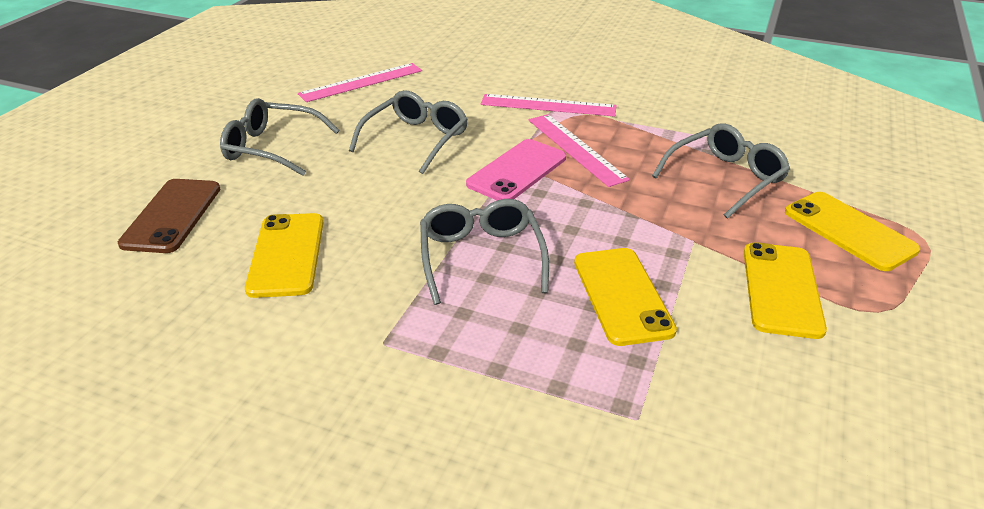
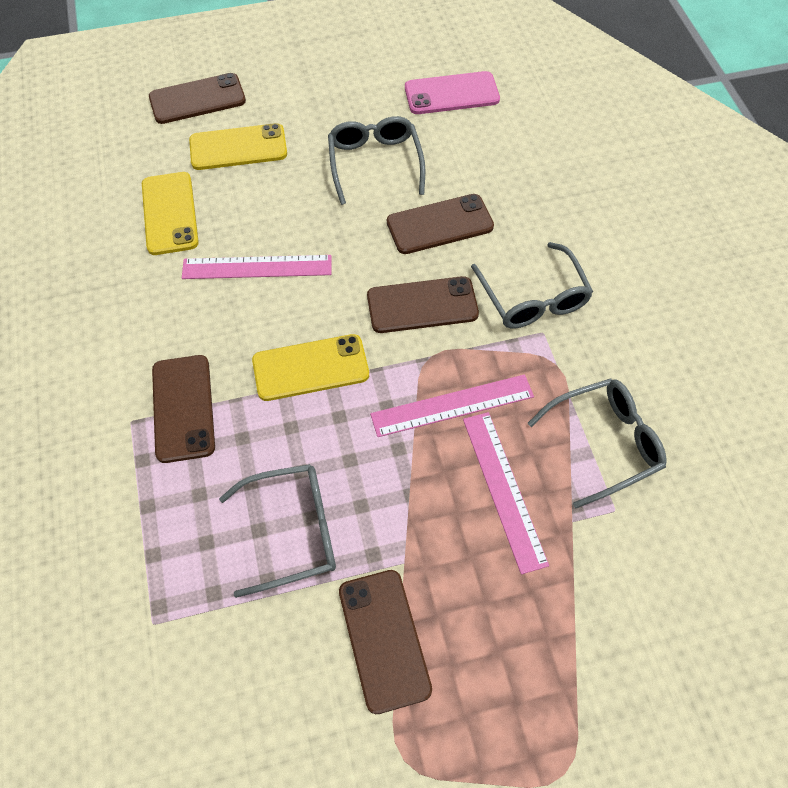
brown phone: 1 -> 5
yellow phone: 4 -> 3

